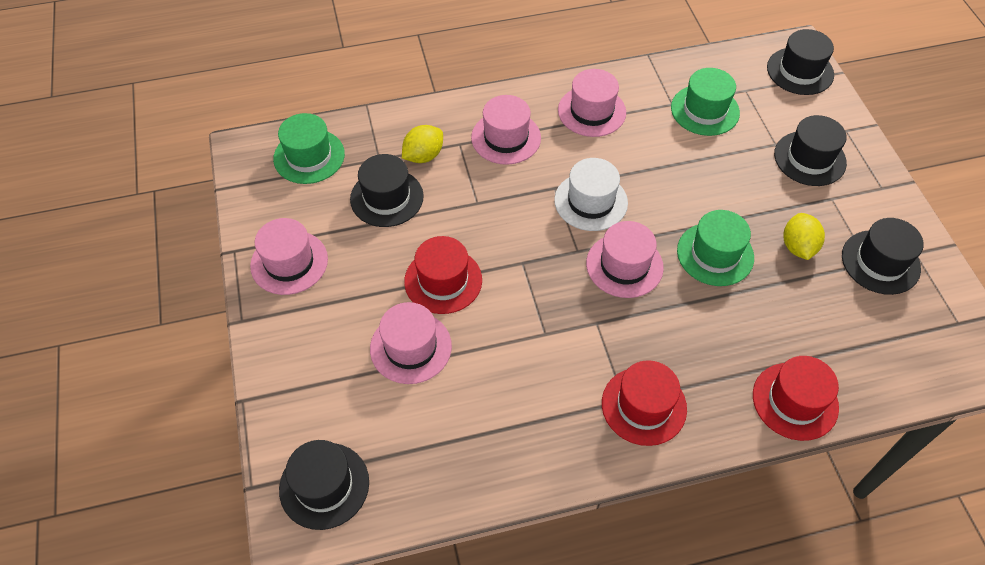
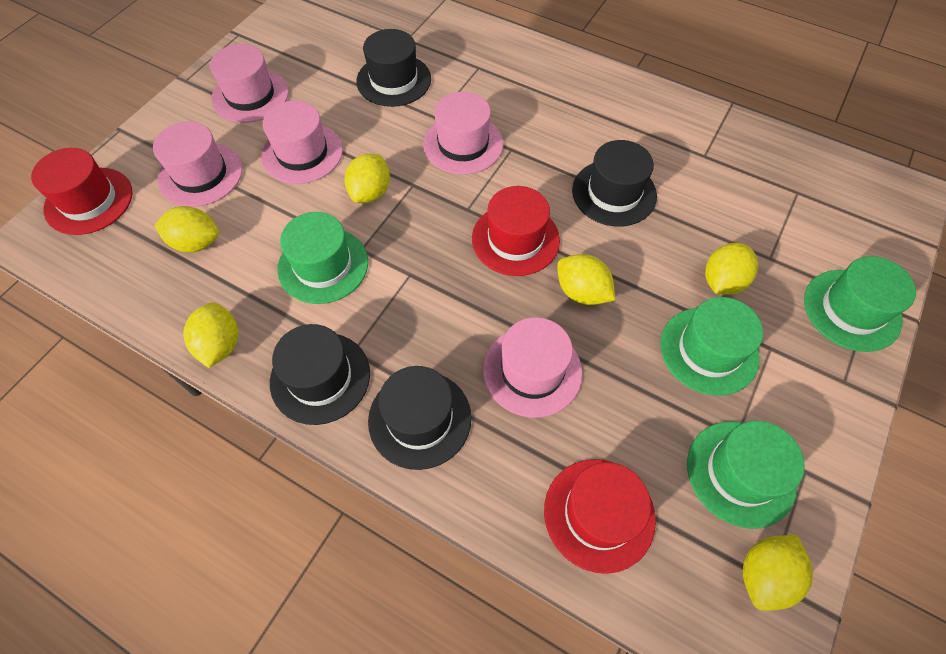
black hat: 5 -> 4
green hat: 3 -> 4
white hat: 1 -> 0
yellow lemon: 2 -> 6

